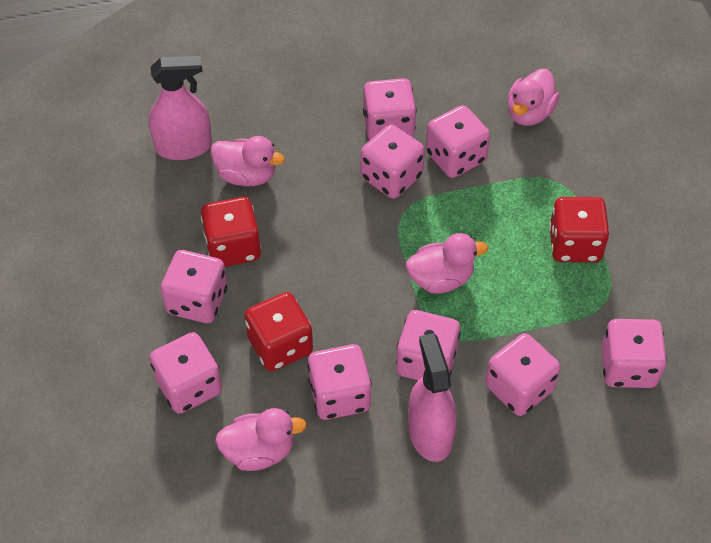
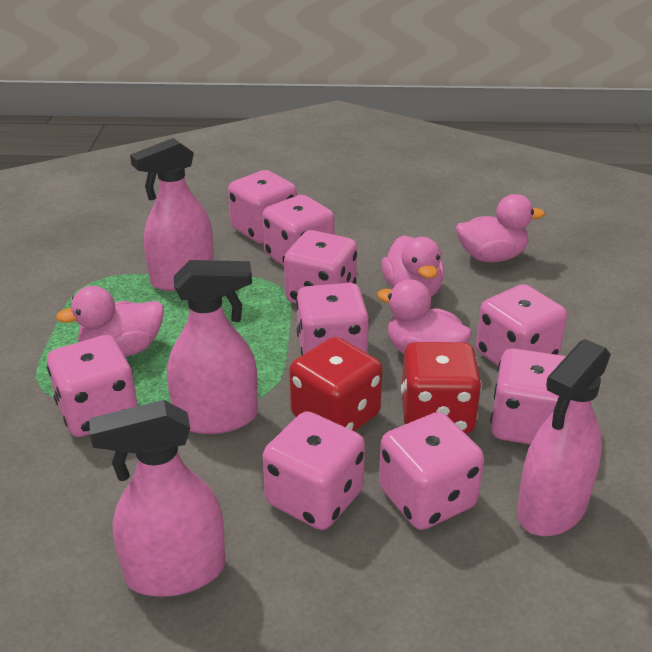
pink spray bottle: 2 -> 4
red dice: 3 -> 2

